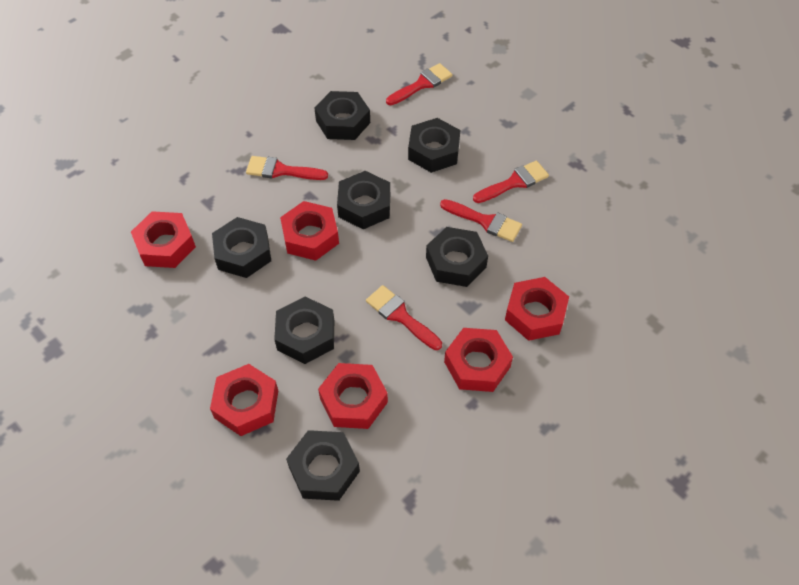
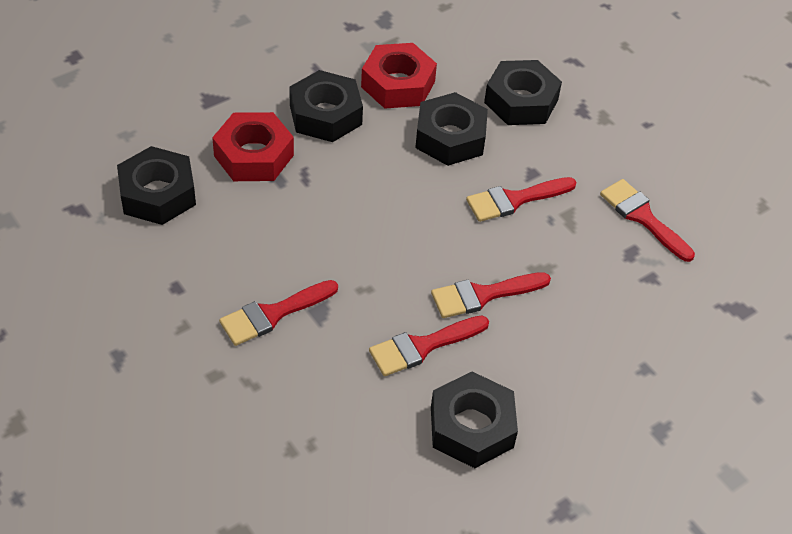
black nut: 7 -> 5
red nut: 6 -> 2

